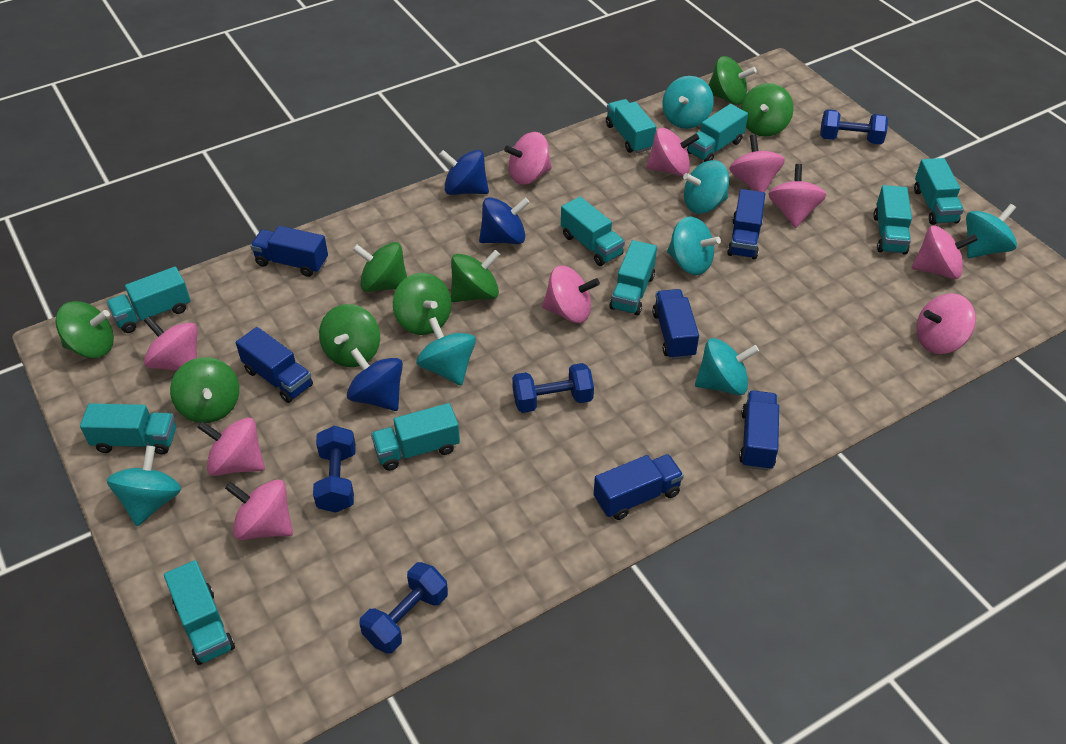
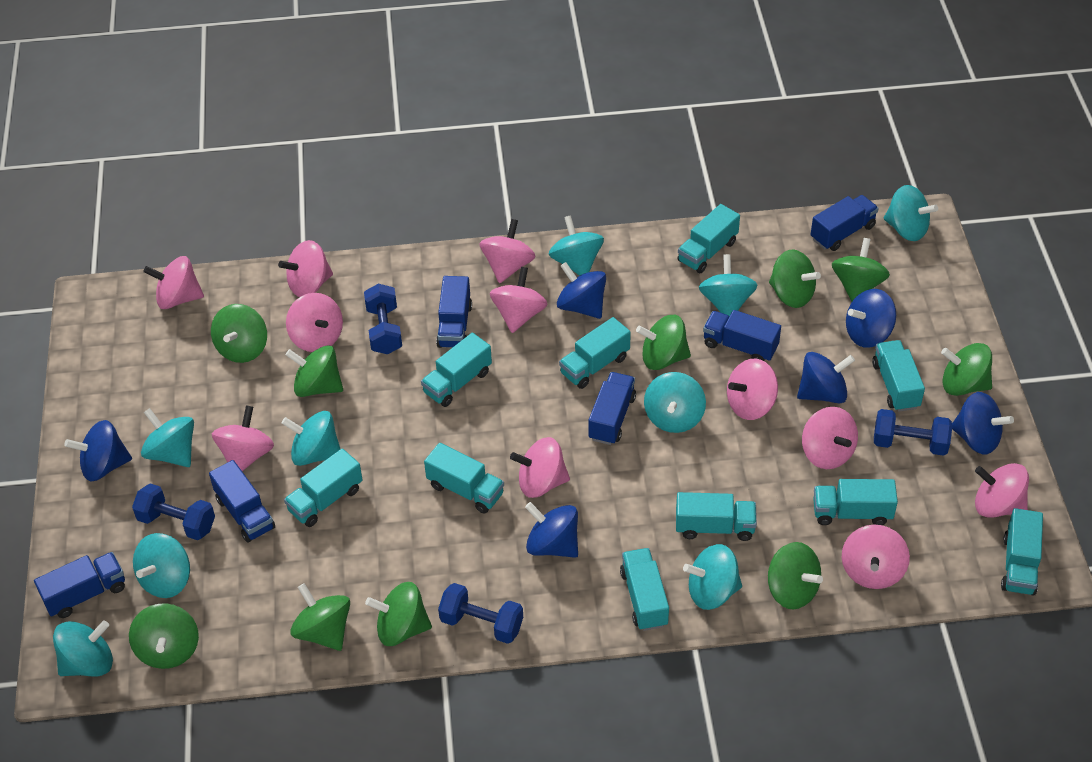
blue spinning top: 3 -> 6
green spinning top: 8 -> 10
pink spinning top: 10 -> 11
turquoise spinning top: 7 -> 9

